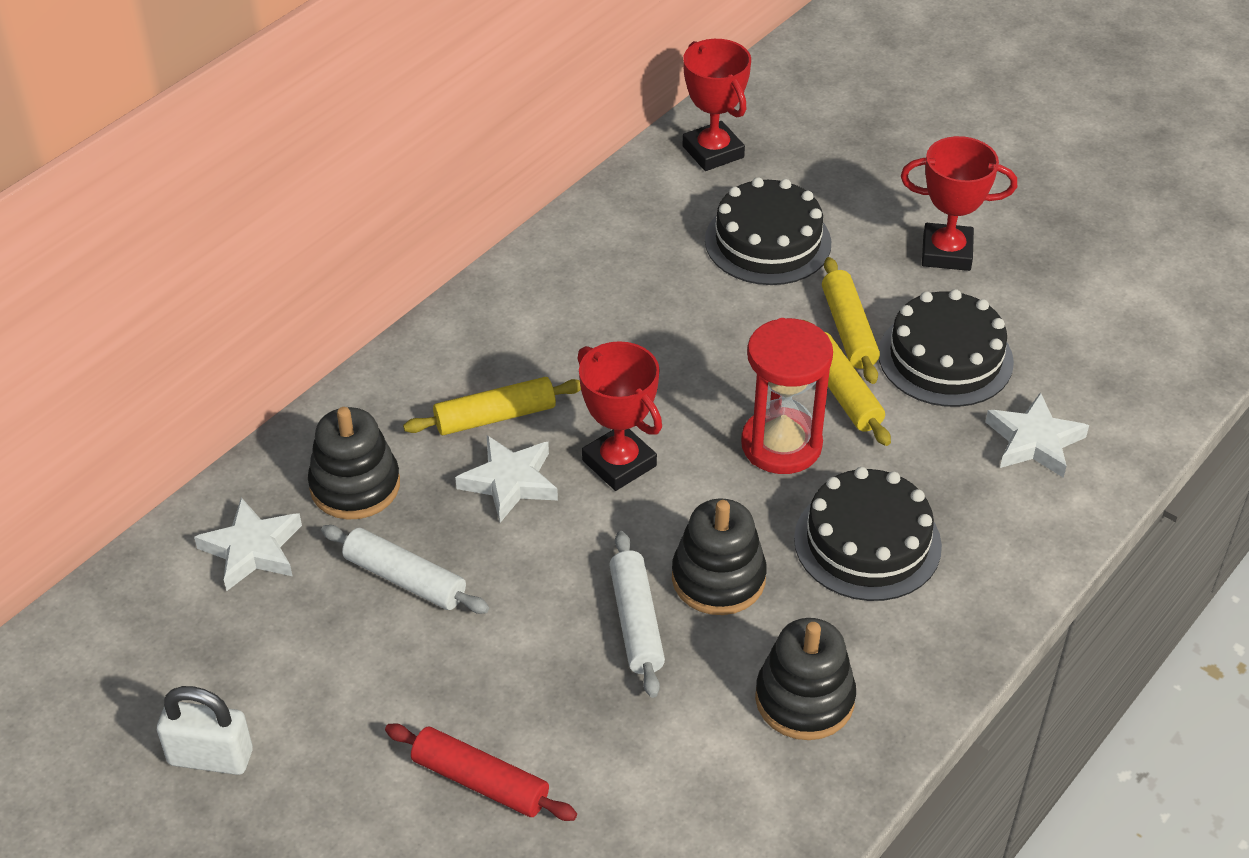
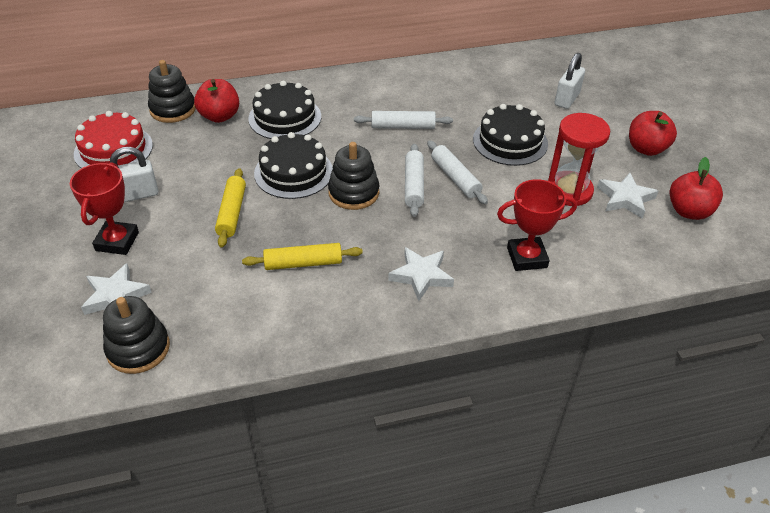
red apple: 0 -> 3
red cake: 0 -> 1
red rolling pin: 1 -> 0
red trophy: 3 -> 2
white padlock: 1 -> 2
white rolling pin: 2 -> 3
yellow rolling pin: 3 -> 2

